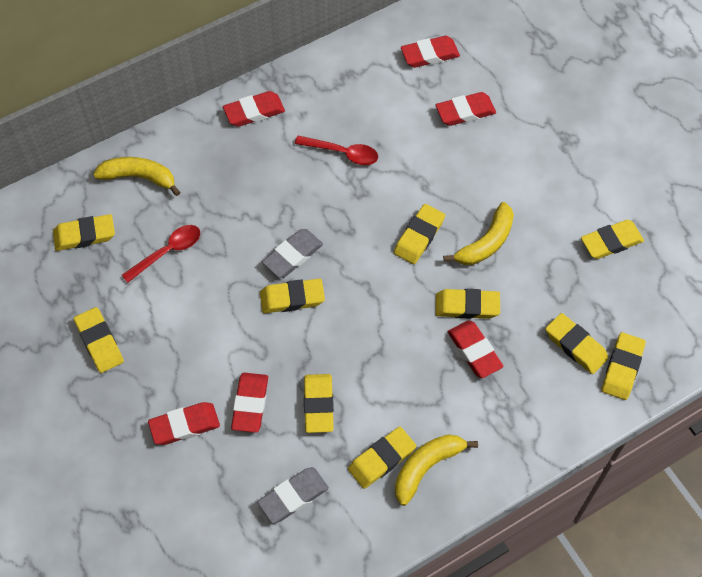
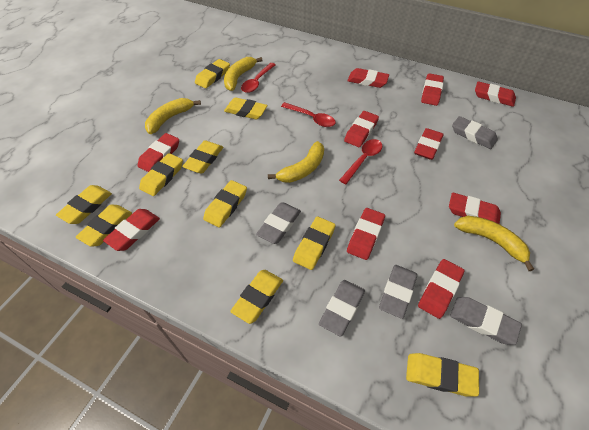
grey eraser: 2 -> 5
red eraser: 6 -> 10
red spoon: 2 -> 3
yellow banana: 3 -> 4

